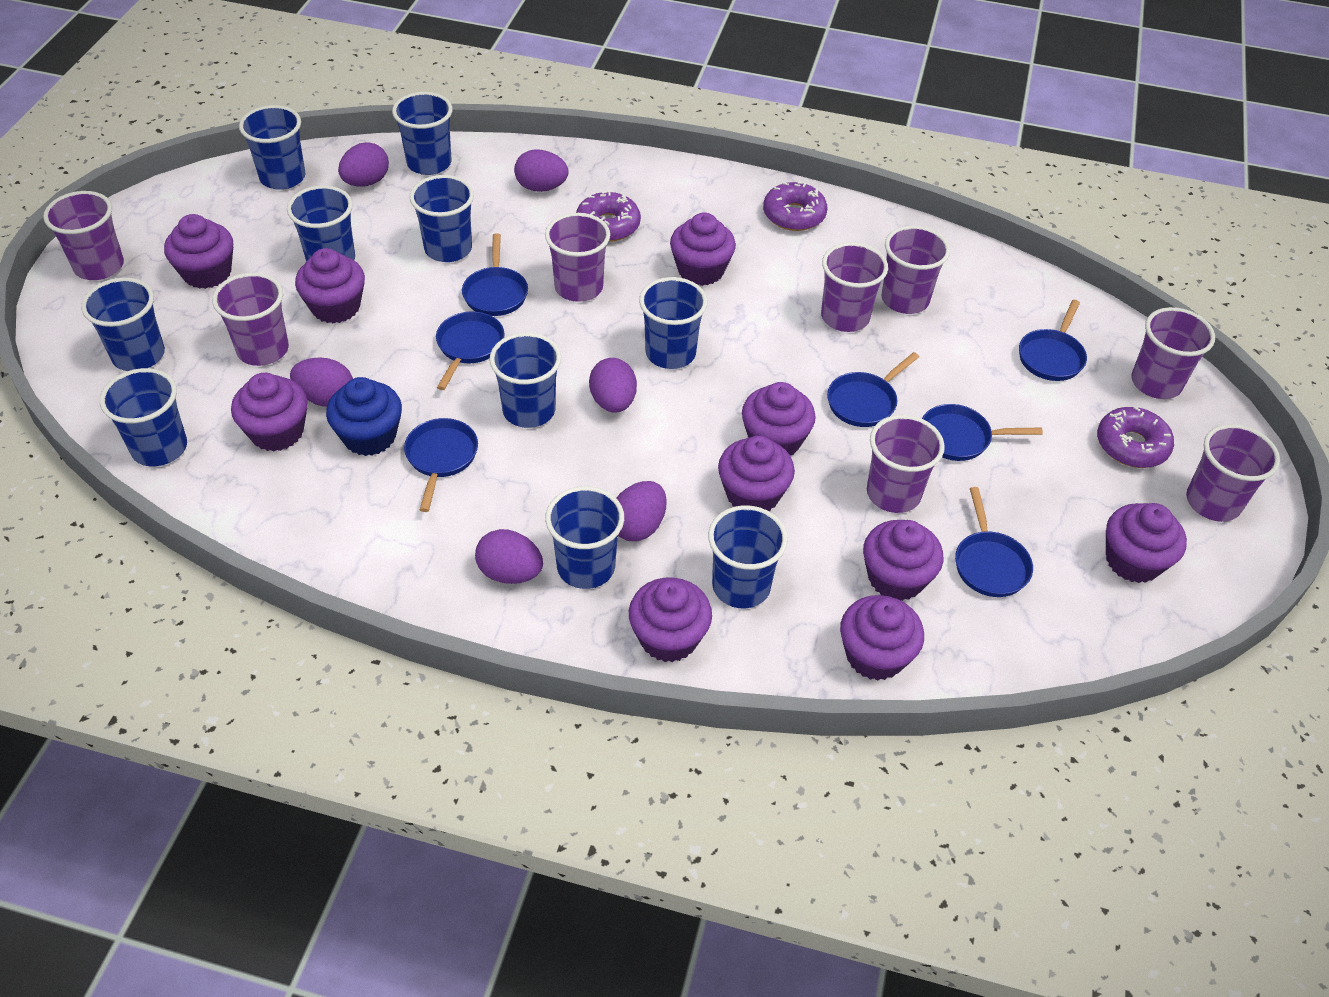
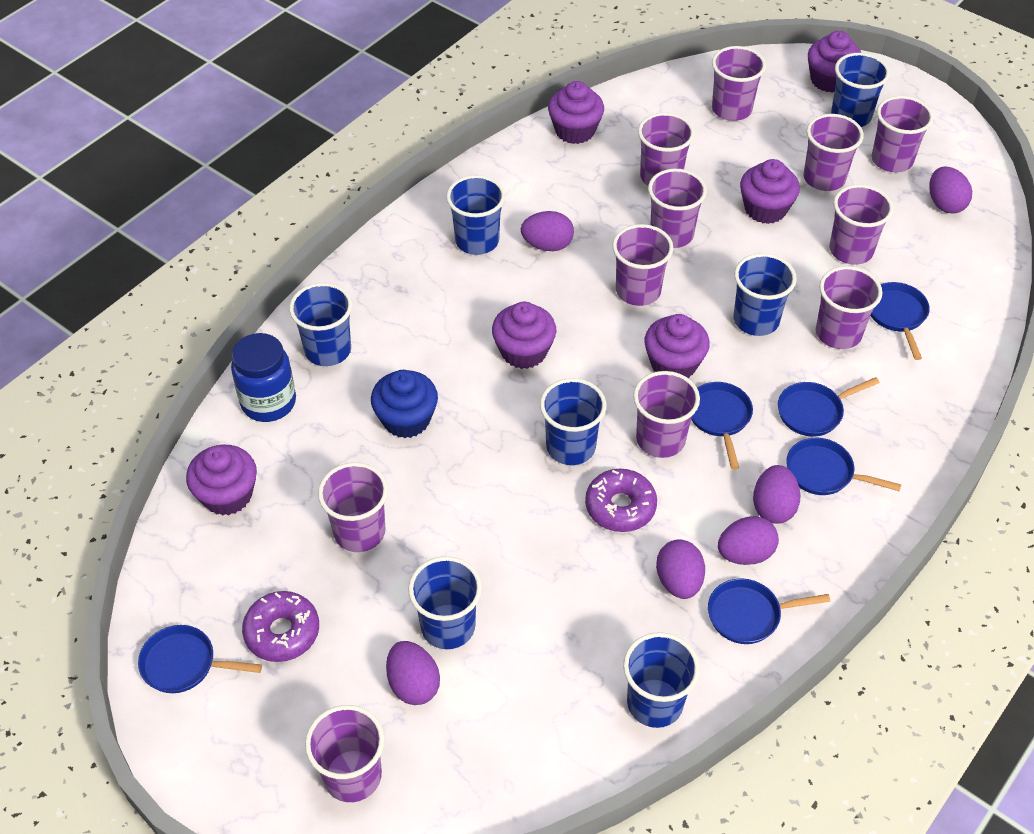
blue cup: 10 -> 7
blue jar: 0 -> 1
blue pan: 7 -> 6
purple cup: 8 -> 11
purple cupcake: 10 -> 6
purple donut: 3 -> 2

